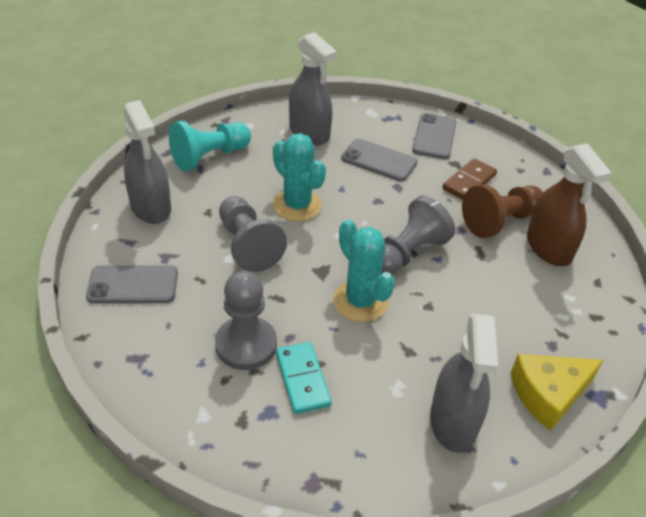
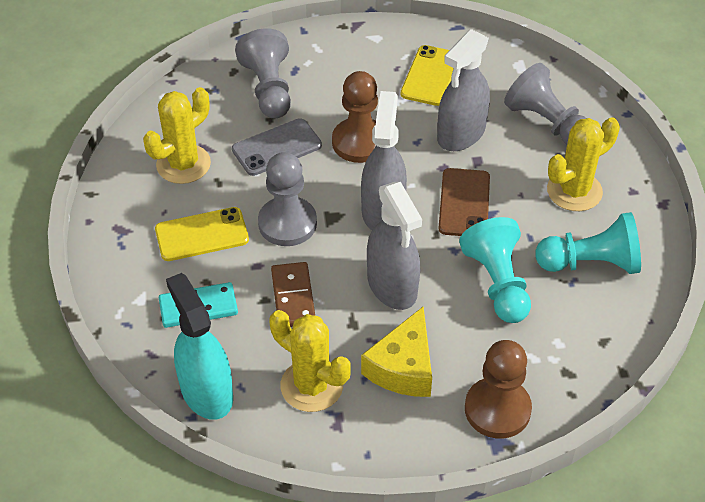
brown pawn: 1 -> 2
brown phone: 0 -> 1
brown spray bottle: 1 -> 0
grey phone: 3 -> 1
turquoise cactus: 2 -> 0
turquoise pawn: 1 -> 2
turquoise spray bottle: 0 -> 1
yellow cactus: 0 -> 3
yellow phone: 0 -> 2

